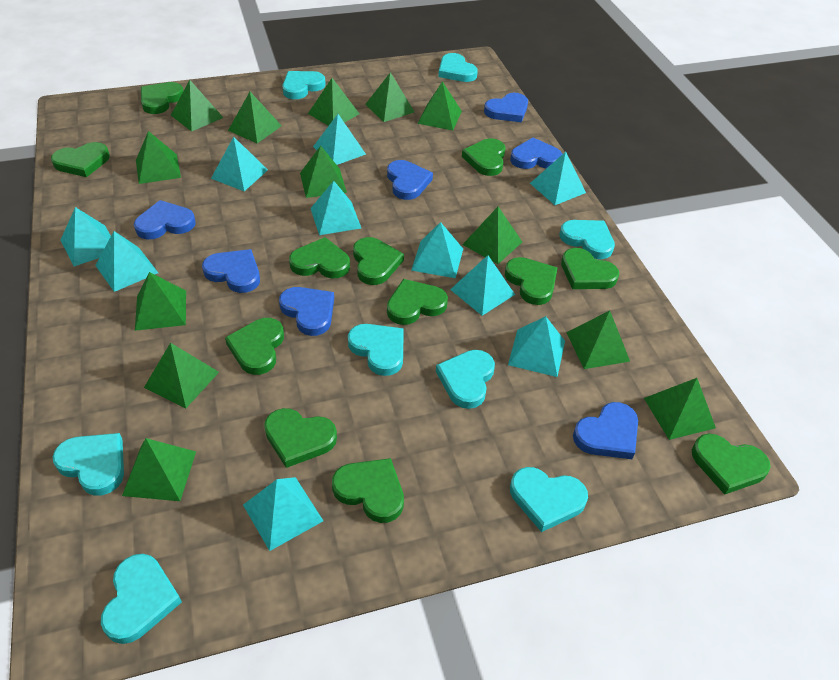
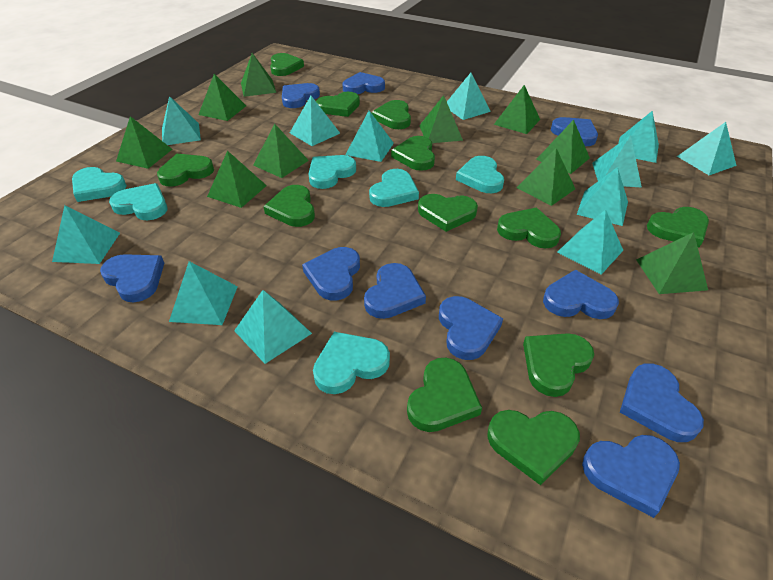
blue heart: 7 -> 10
green pyramid: 13 -> 10
turquoise heart: 8 -> 6
turquoise pyramid: 10 -> 12

